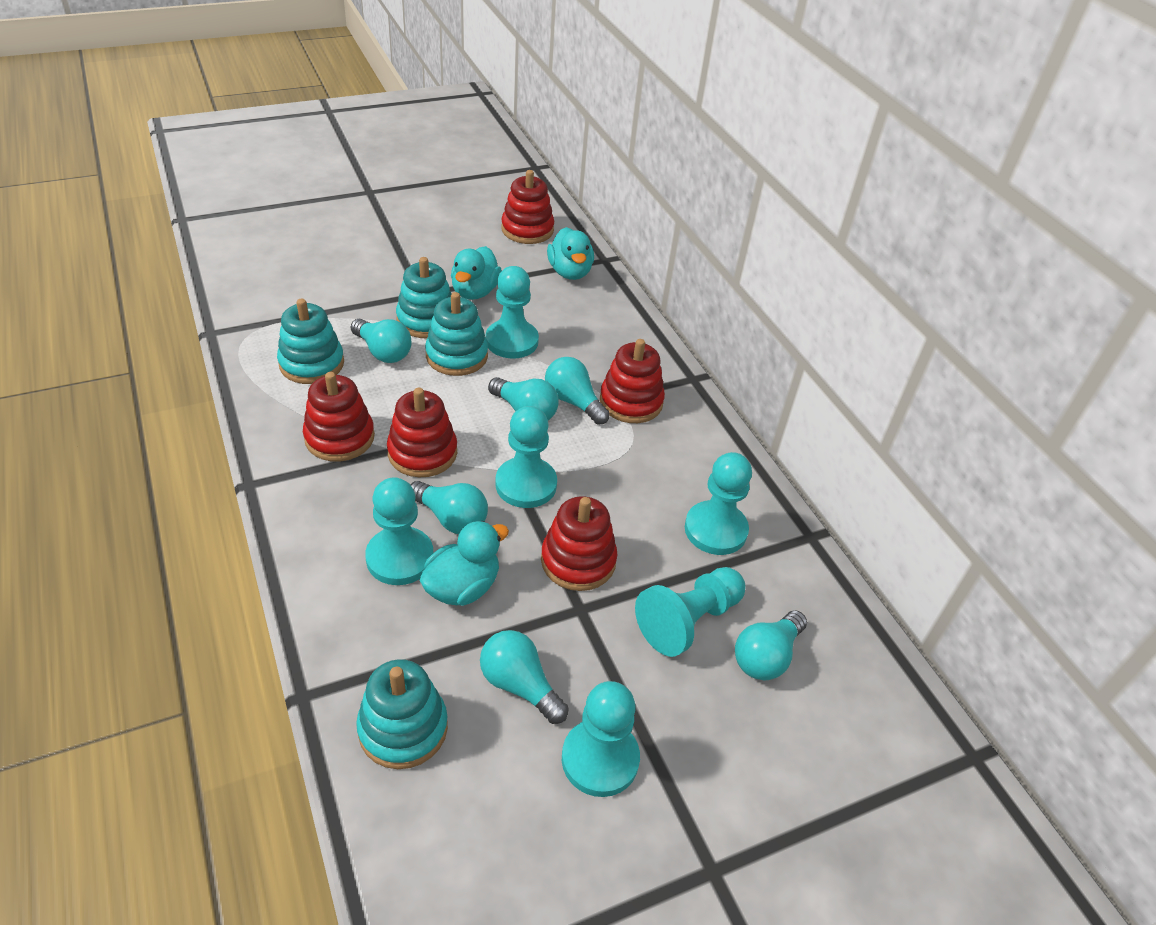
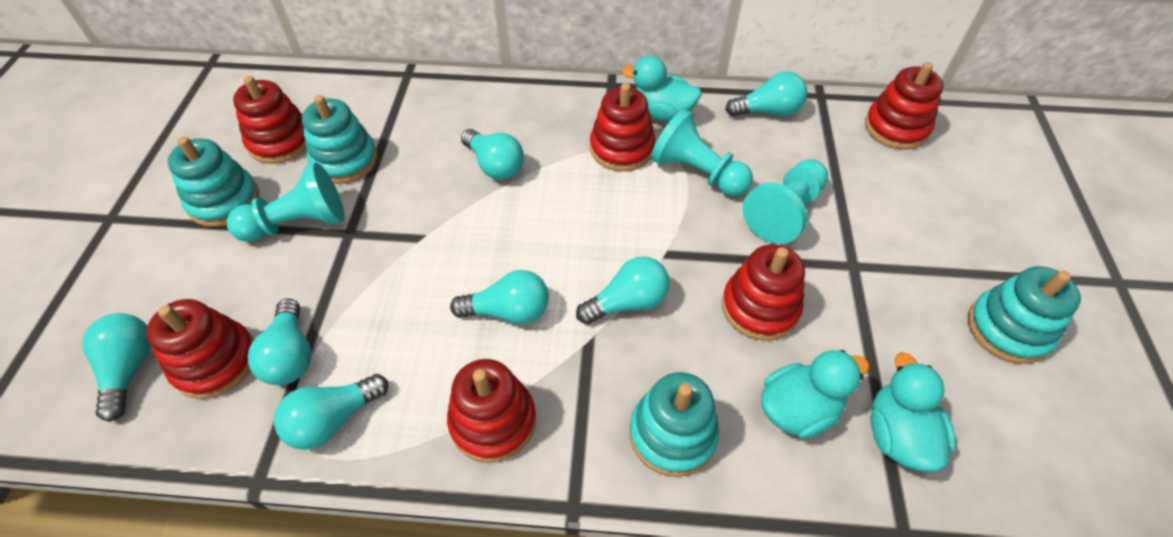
red stacking toy: 5 -> 6
turquoise light bulb: 6 -> 7
turquoise pawn: 6 -> 3

